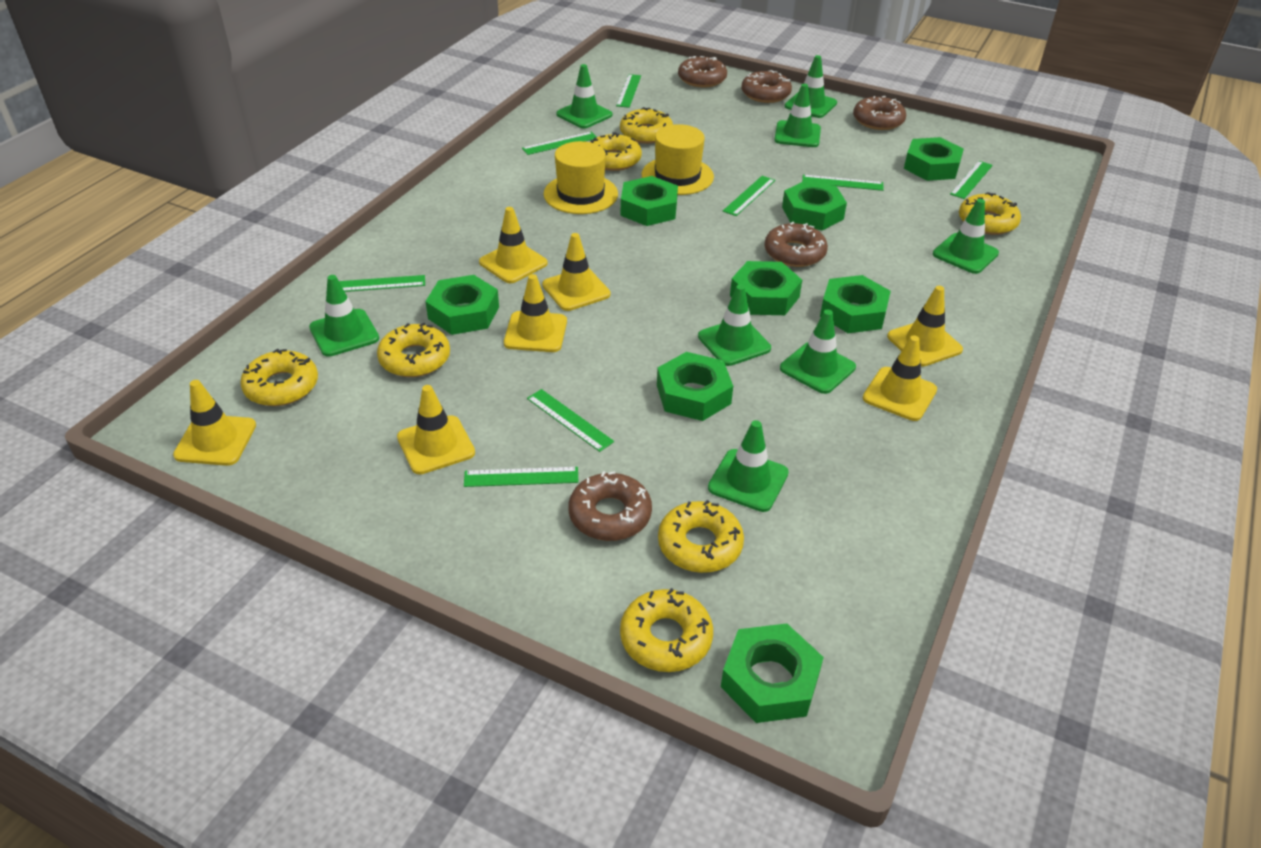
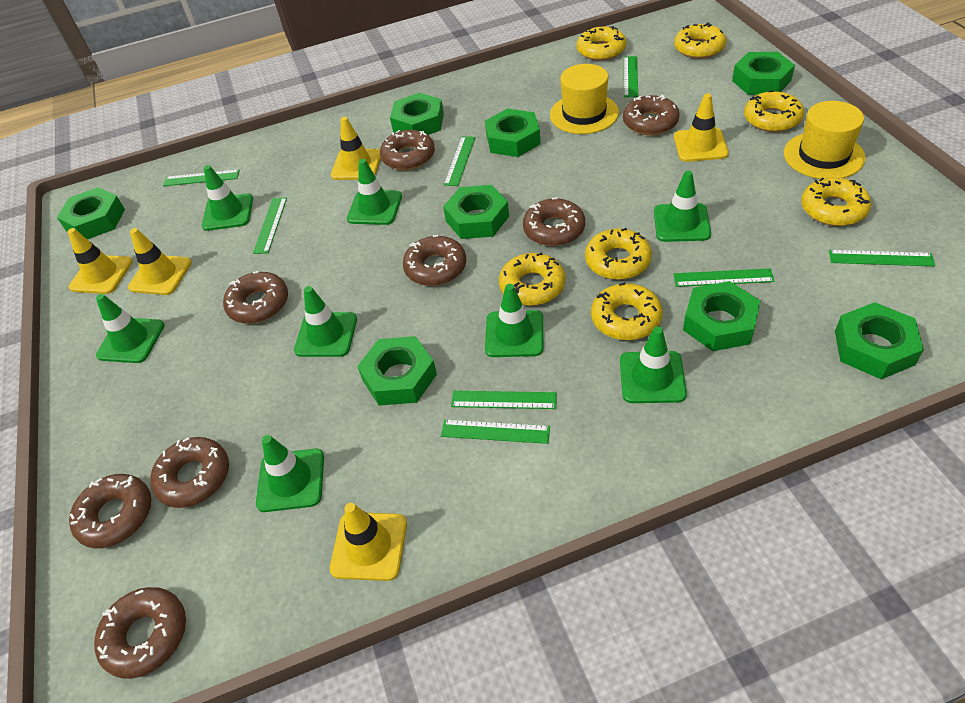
brown donut: 5 -> 8
yellow traffic cone: 7 -> 5

